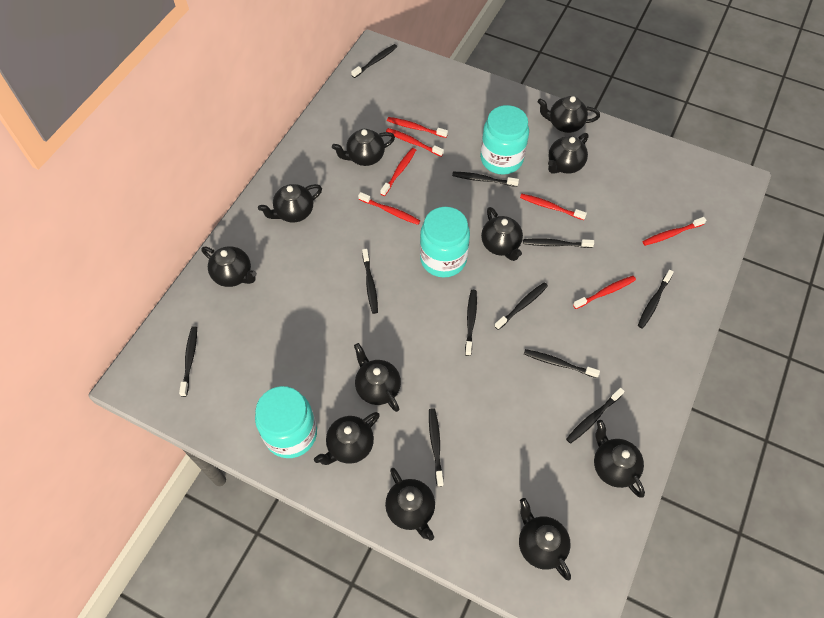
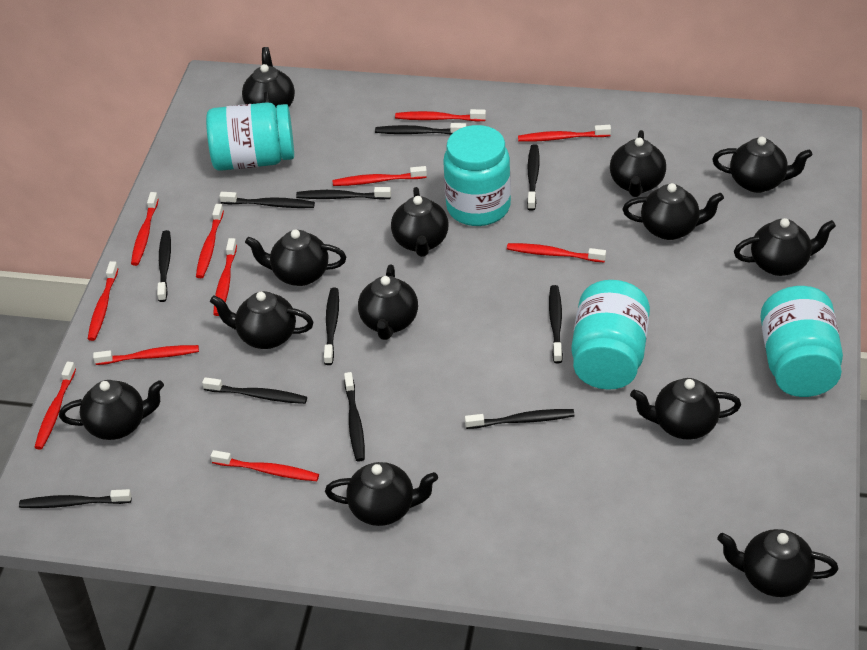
black teapot: 11 -> 13
red toothbrush: 7 -> 11
turquoise jar: 3 -> 4

